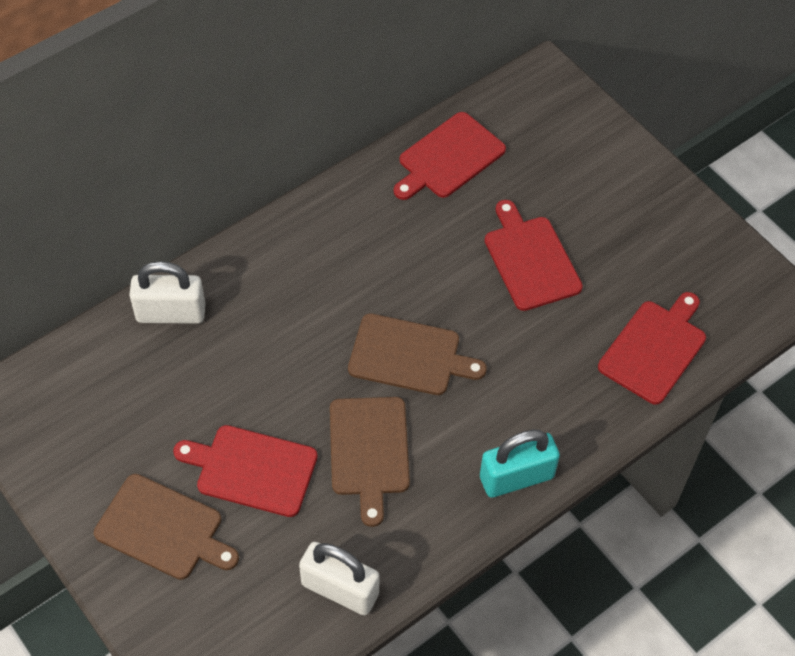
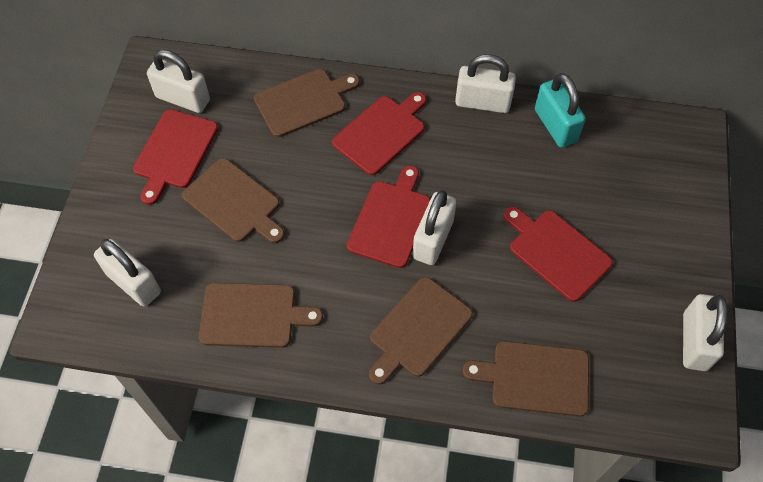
brown cutting board: 3 -> 5
white padlock: 2 -> 5

